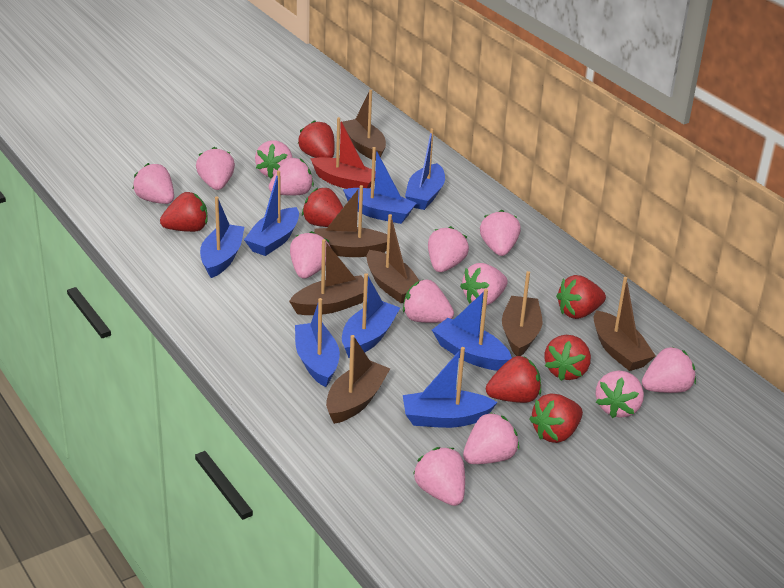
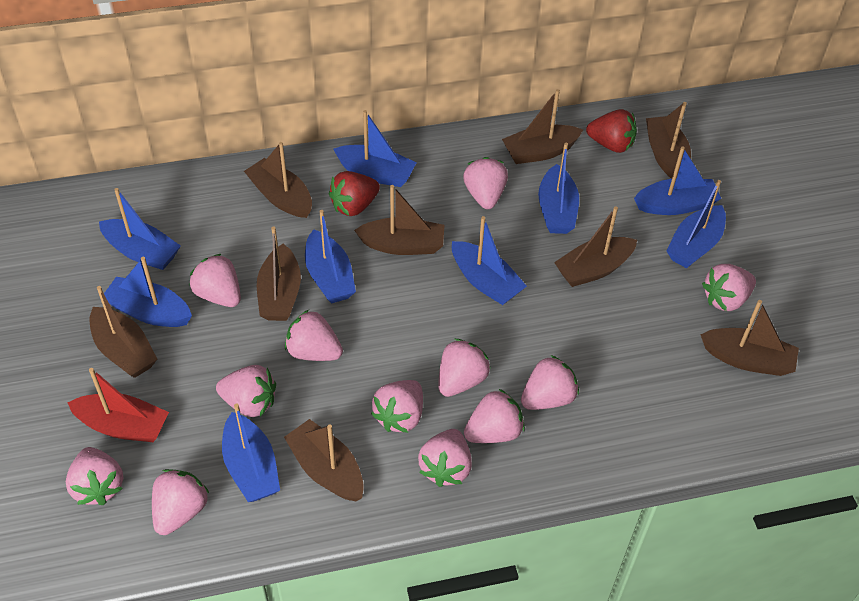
blue boat: 8 -> 9
brown boat: 7 -> 9
pink strawberry: 13 -> 12
red strawberry: 7 -> 2

